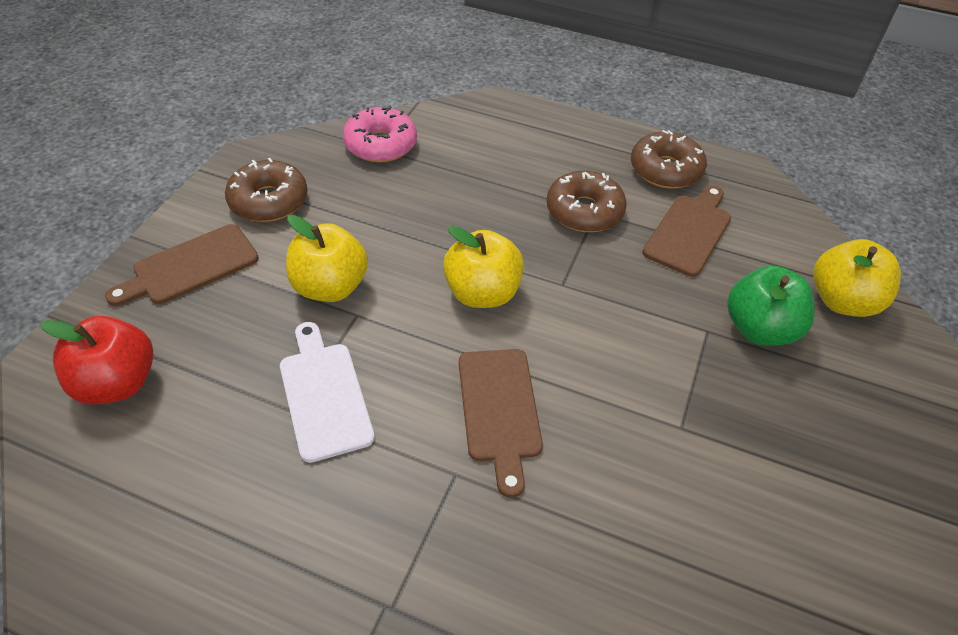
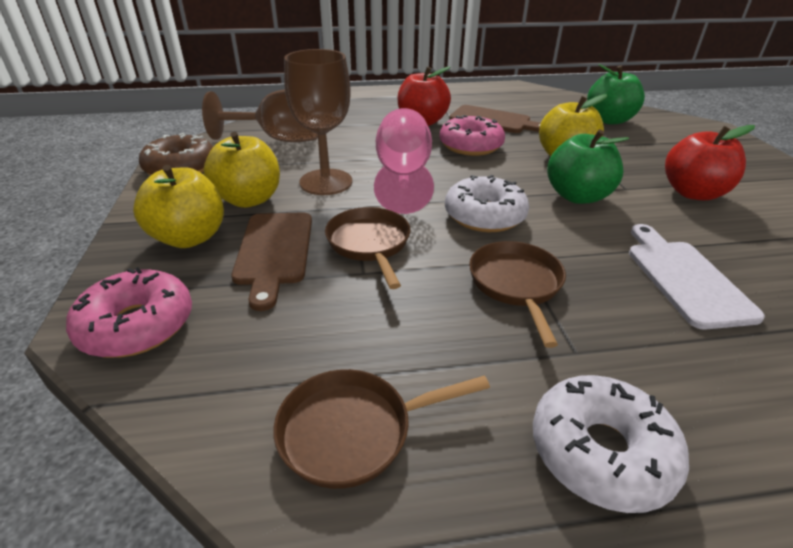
brown cutting board: 3 -> 2
brown donut: 3 -> 1
brown goblet: 0 -> 2
brown pan: 0 -> 3
green apple: 1 -> 2
pink donut: 1 -> 2
pink goblet: 0 -> 1
red apple: 1 -> 2
white donut: 0 -> 2

